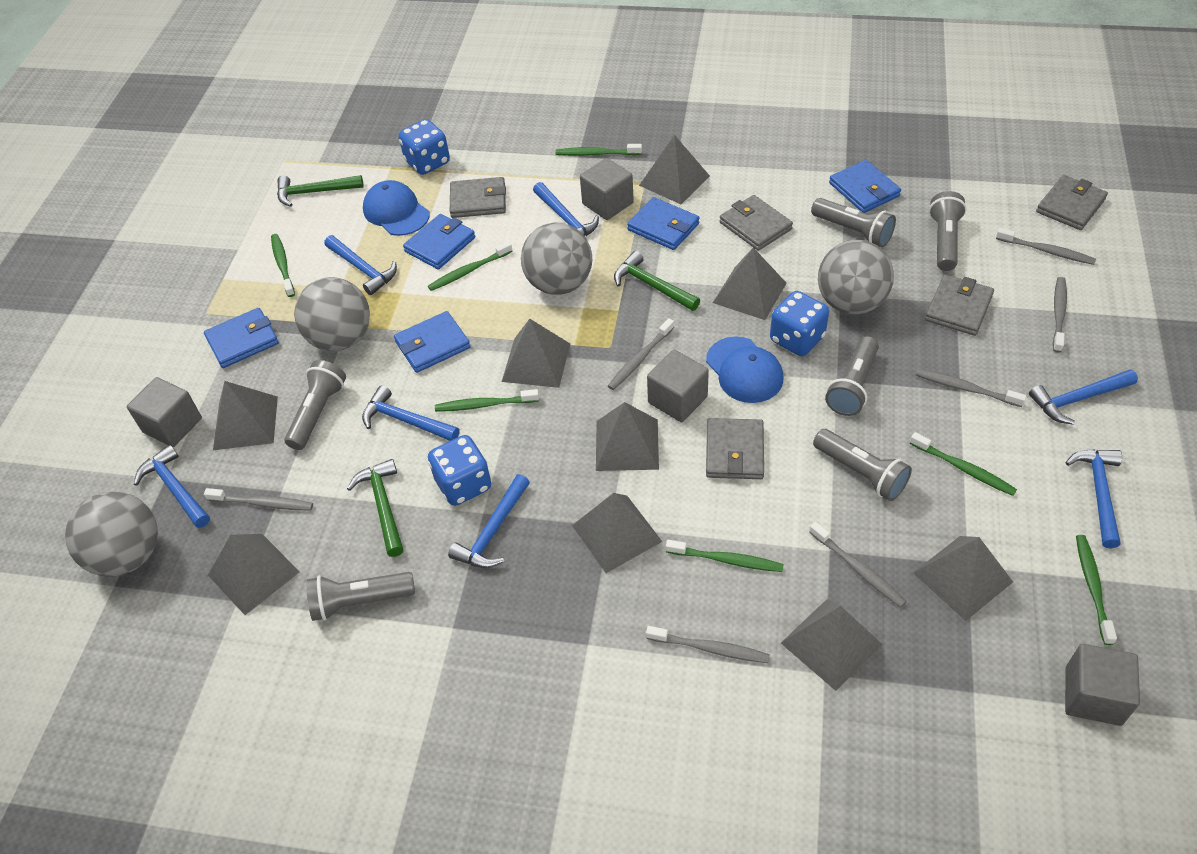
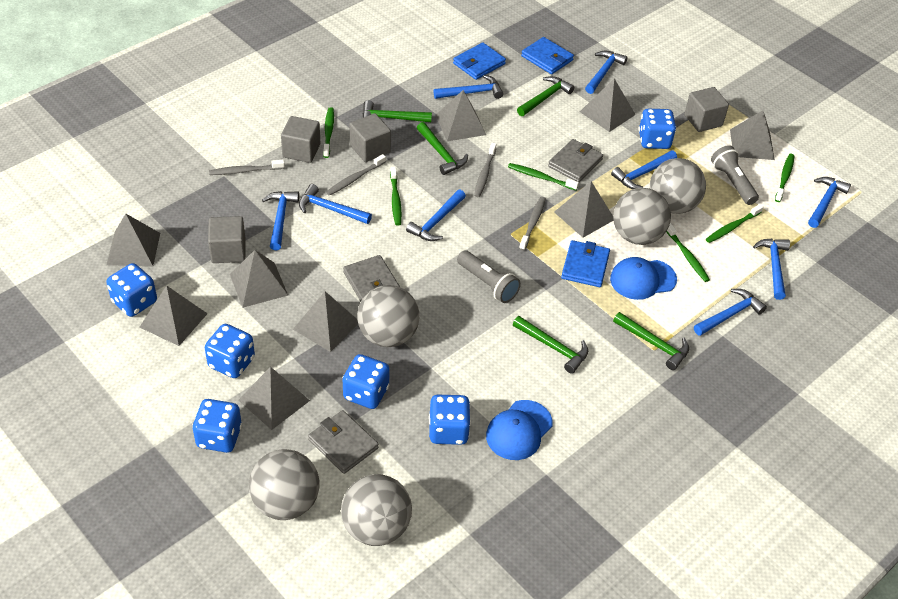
blue dice: 3 -> 6
blue hammer: 7 -> 9
blue wallet: 5 -> 3
green hammer: 3 -> 5
green toothbrush: 7 -> 6
grey ball: 4 -> 5
grey flashlight: 6 -> 2
grey toothbrush: 7 -> 4
grey wallet: 5 -> 3

